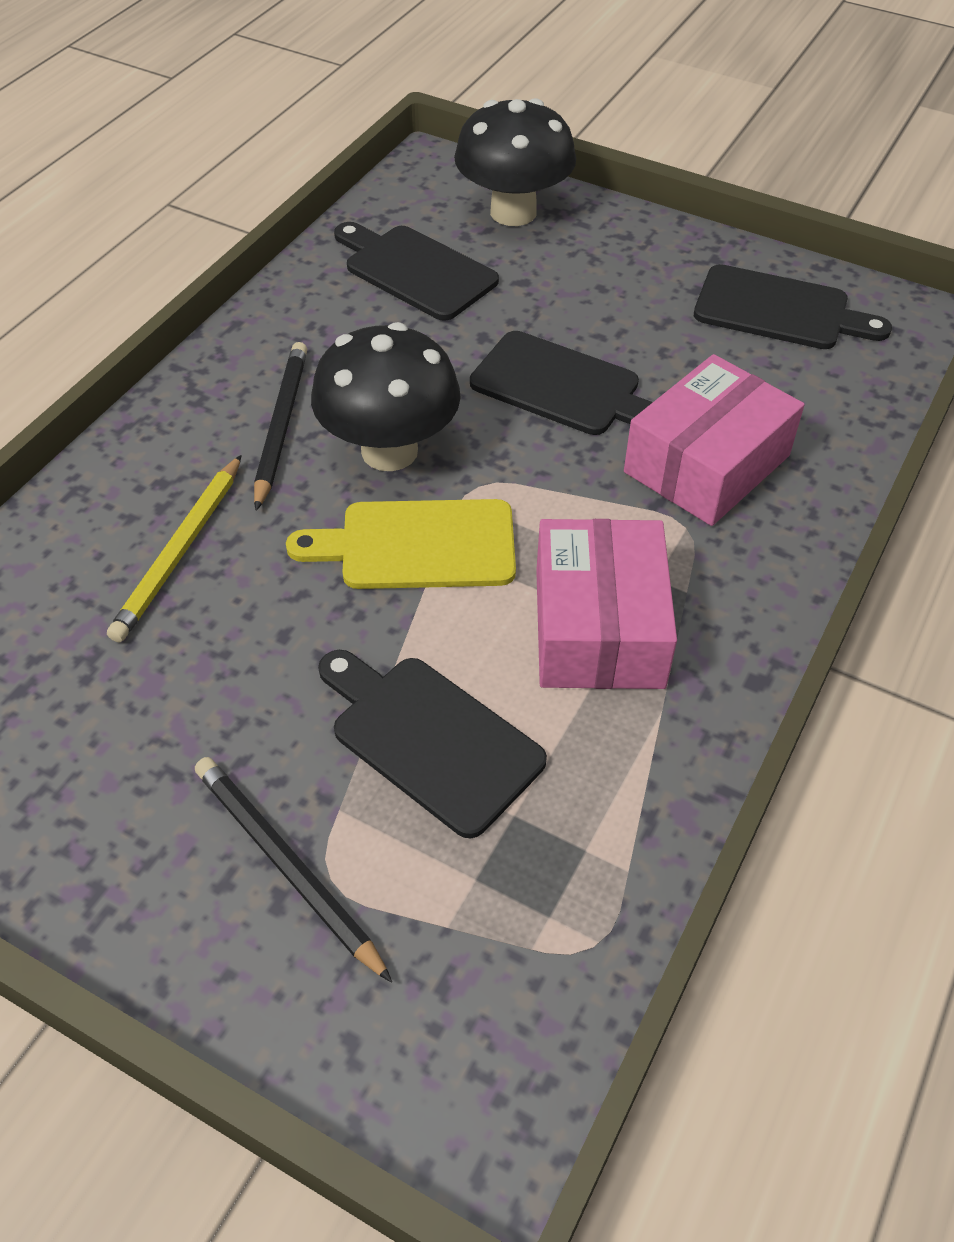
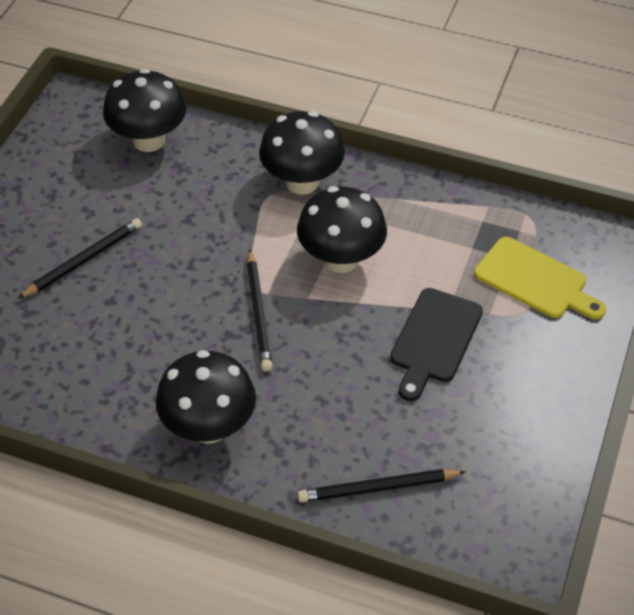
black cutting board: 4 -> 1
black mushroom: 2 -> 4
black pencil: 2 -> 3
pink box: 2 -> 0
yellow pencil: 1 -> 0

